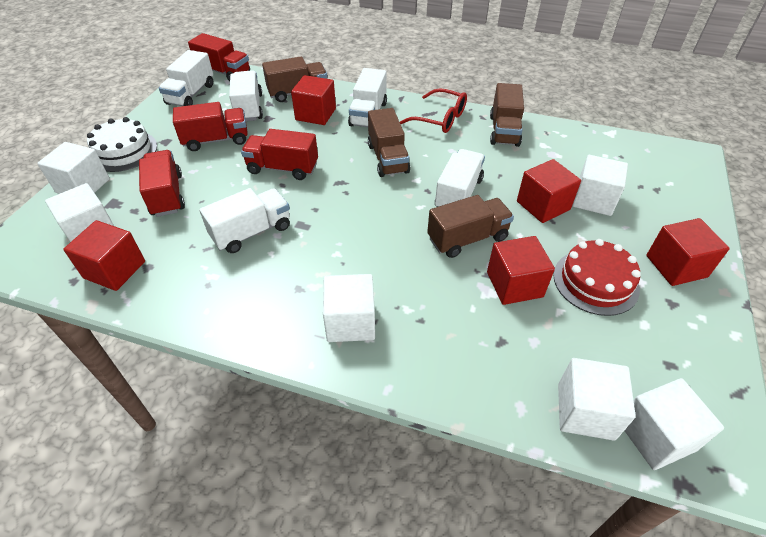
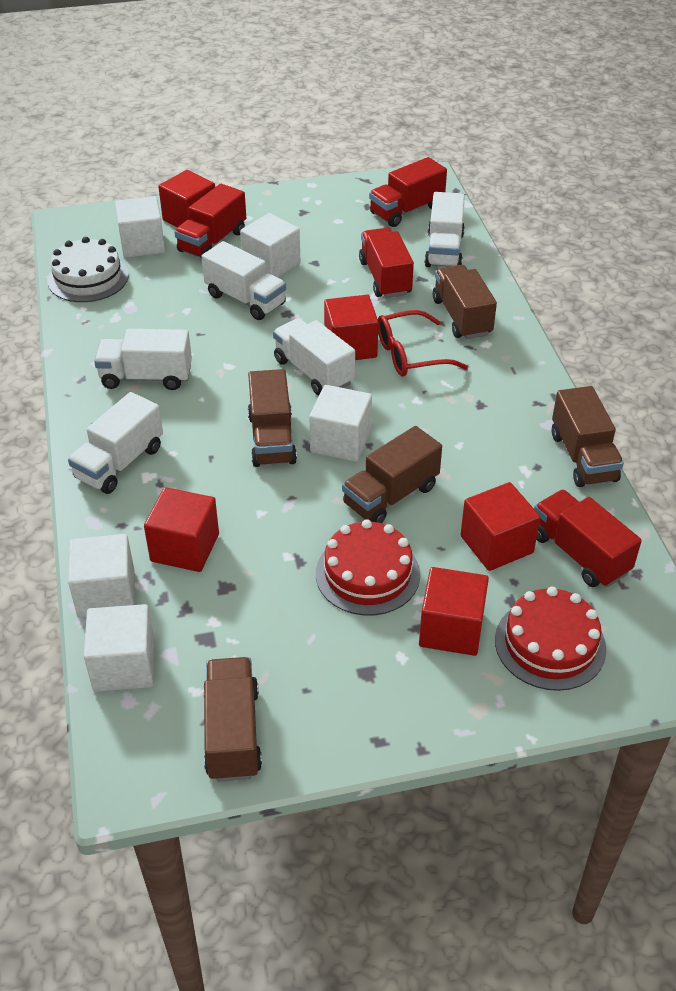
brown truck: 4 -> 5
red cake: 1 -> 2
white cube: 6 -> 5

